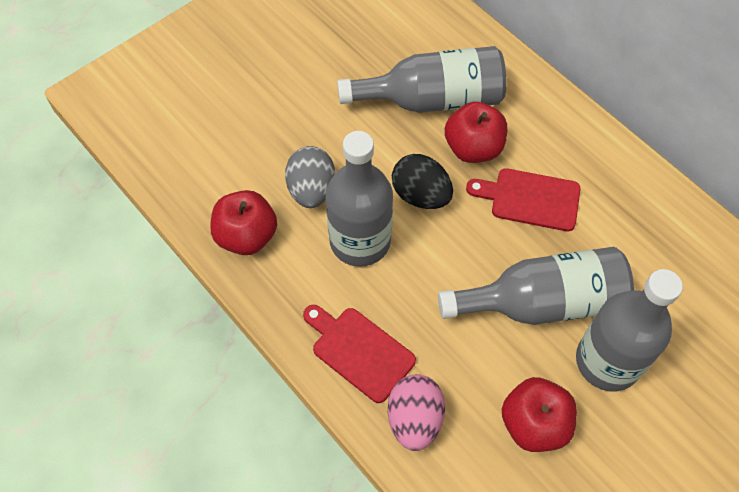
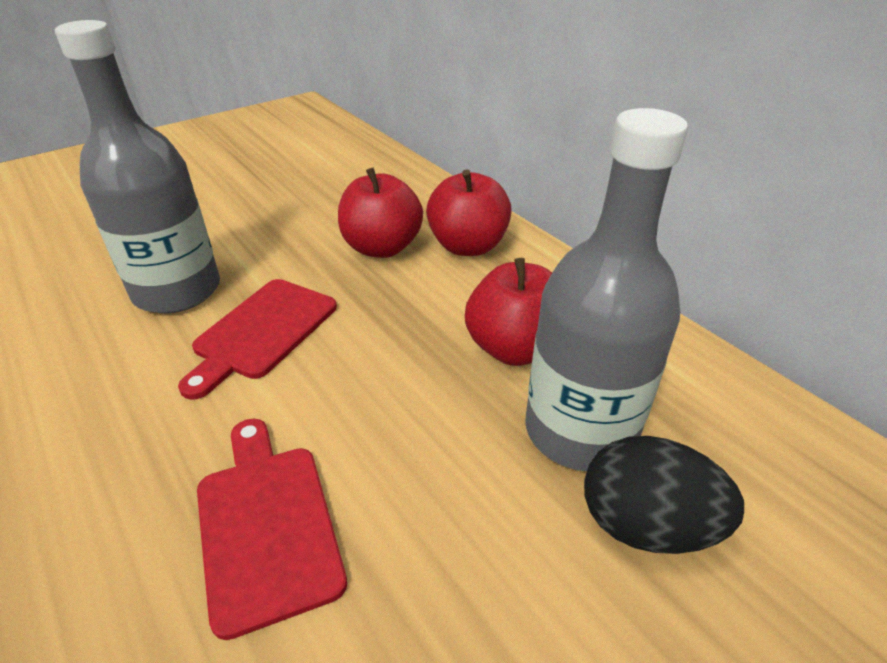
grey bottle: 4 -> 2
grey egg: 1 -> 0
pink egg: 1 -> 0

